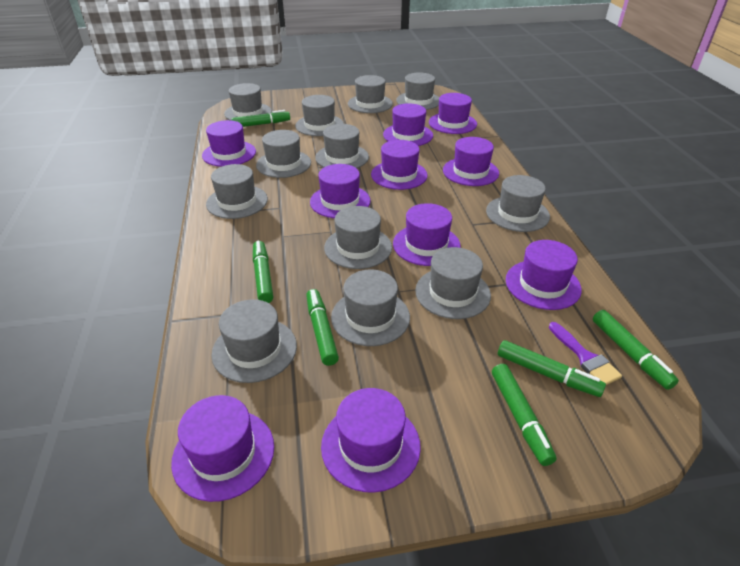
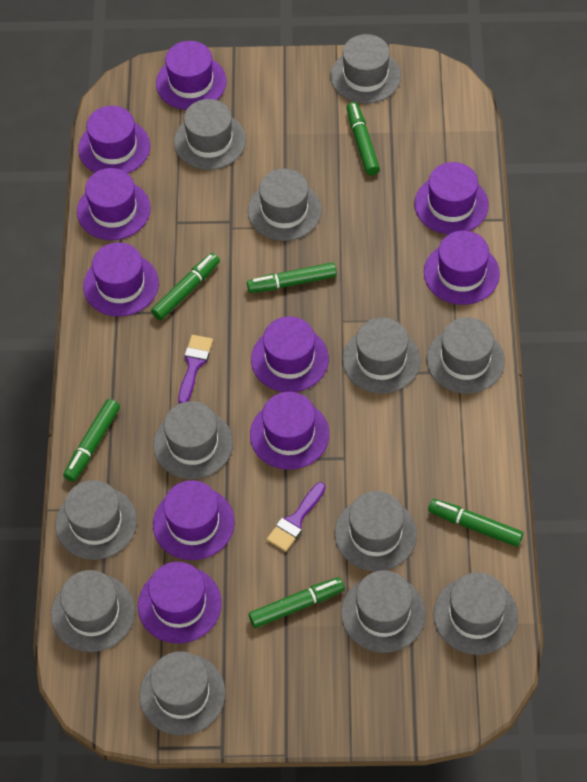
purple brush: 1 -> 2

